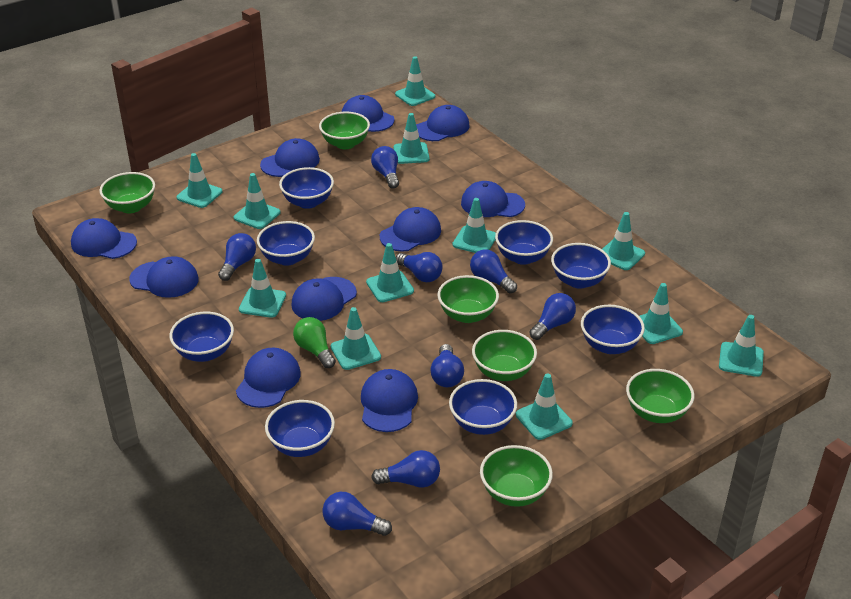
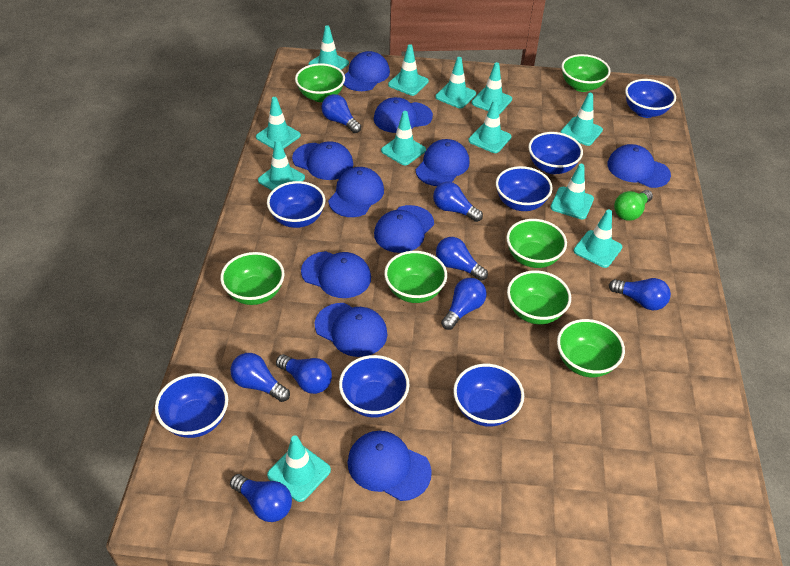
blue bowl: 8 -> 7
green bowl: 6 -> 7

